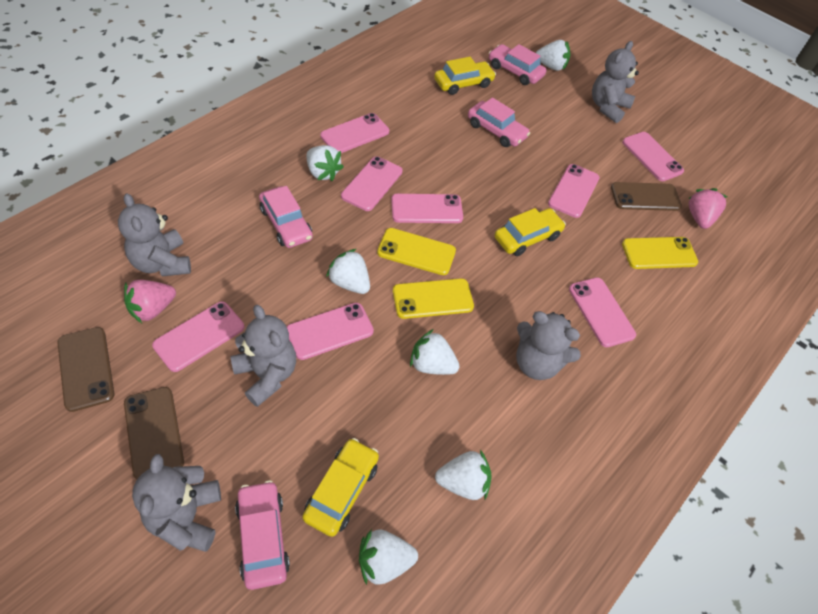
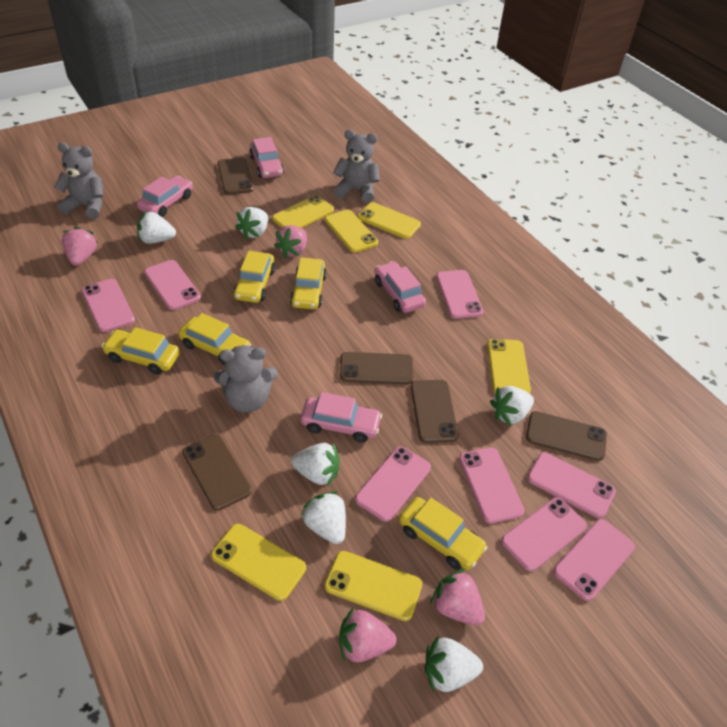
brown phone: 3 -> 5
grey teddy bear: 5 -> 3
pink strawberry: 2 -> 4
yellow car: 3 -> 5
yellow phone: 3 -> 6

